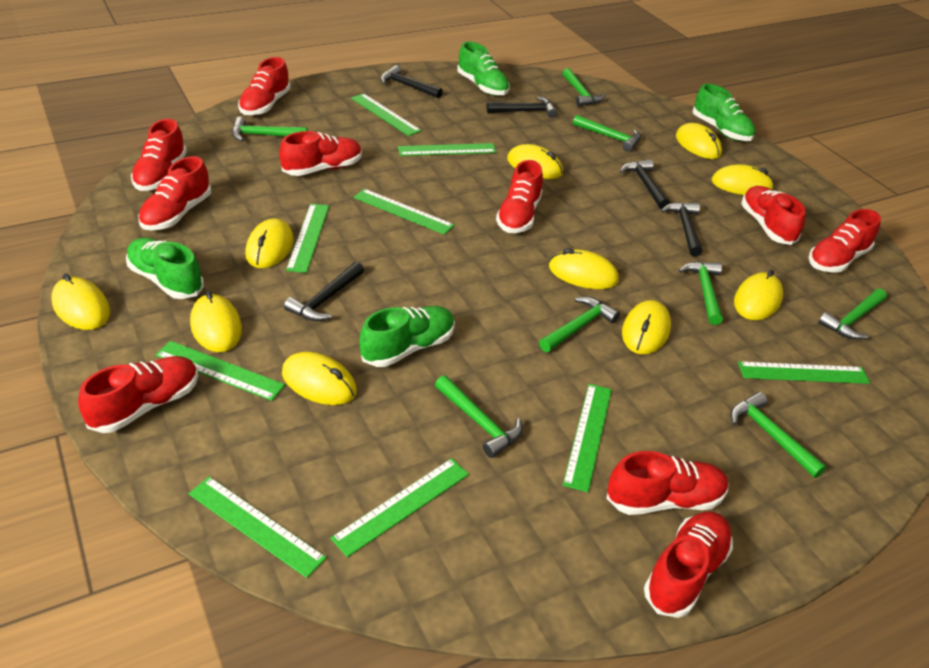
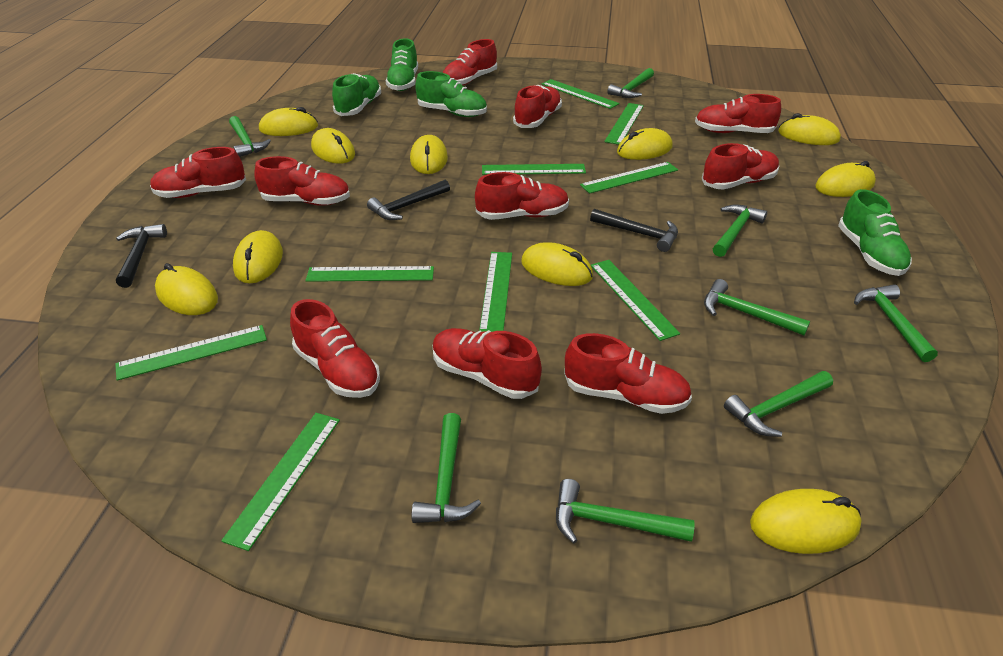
black hammer: 5 -> 3

